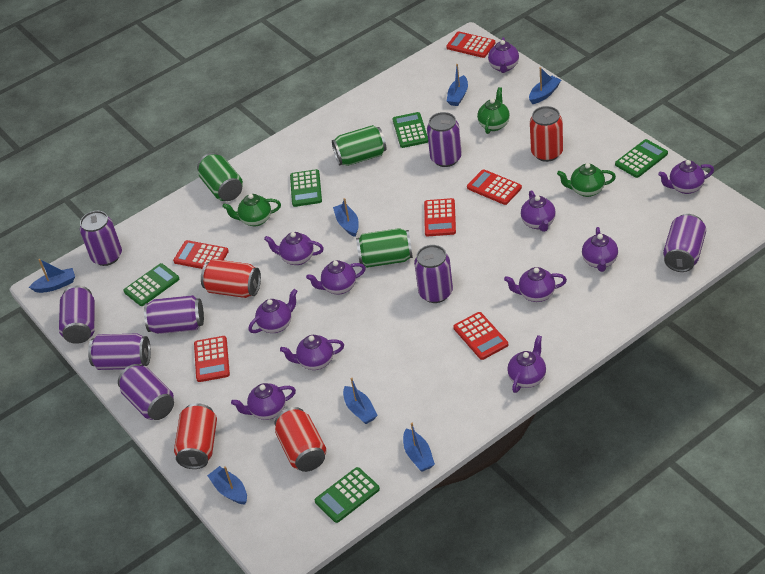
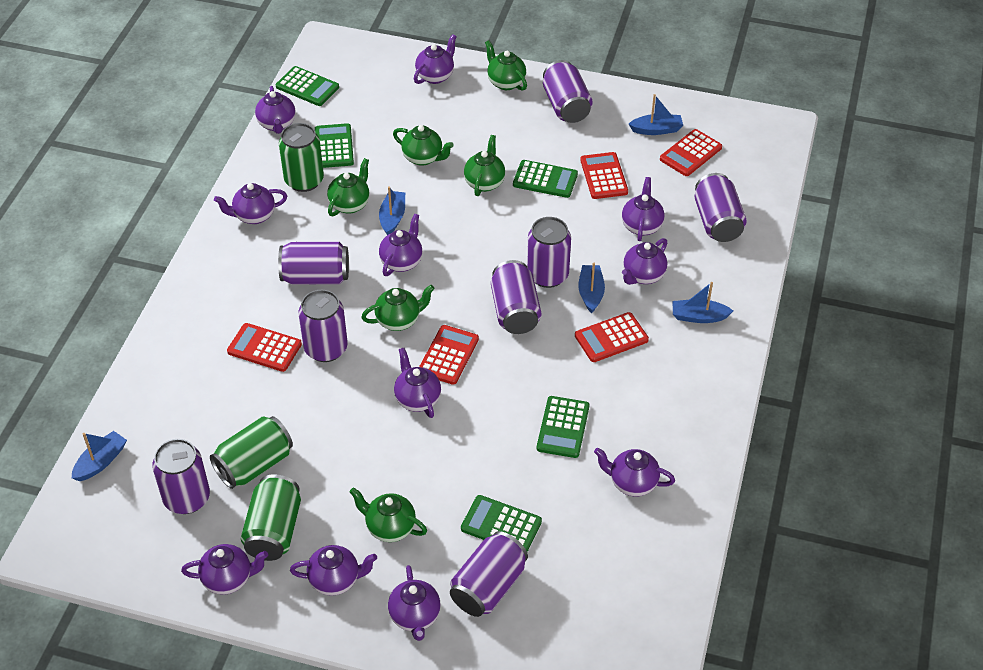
blue boat: 7 -> 5
green teapot: 3 -> 6
red calculator: 6 -> 5
red can: 4 -> 0

